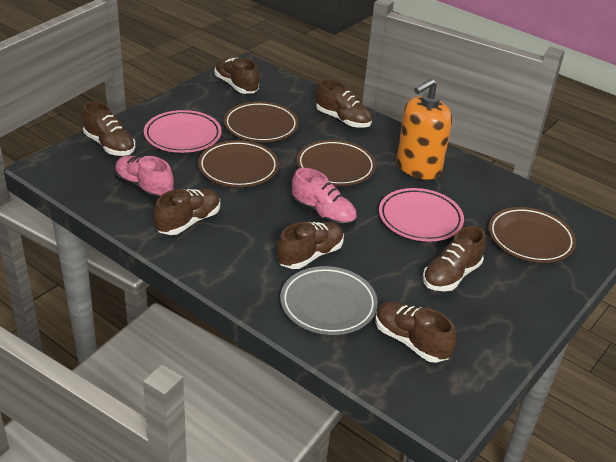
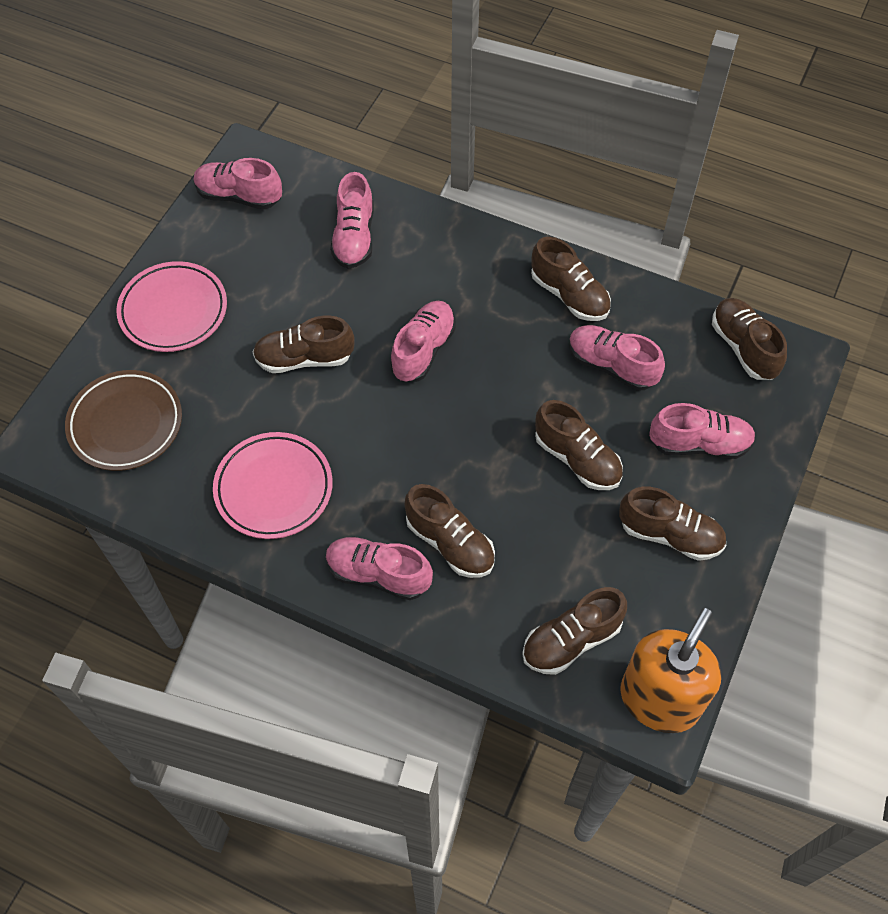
brown plate: 4 -> 1
grey plate: 1 -> 0
pink shoe: 2 -> 6

